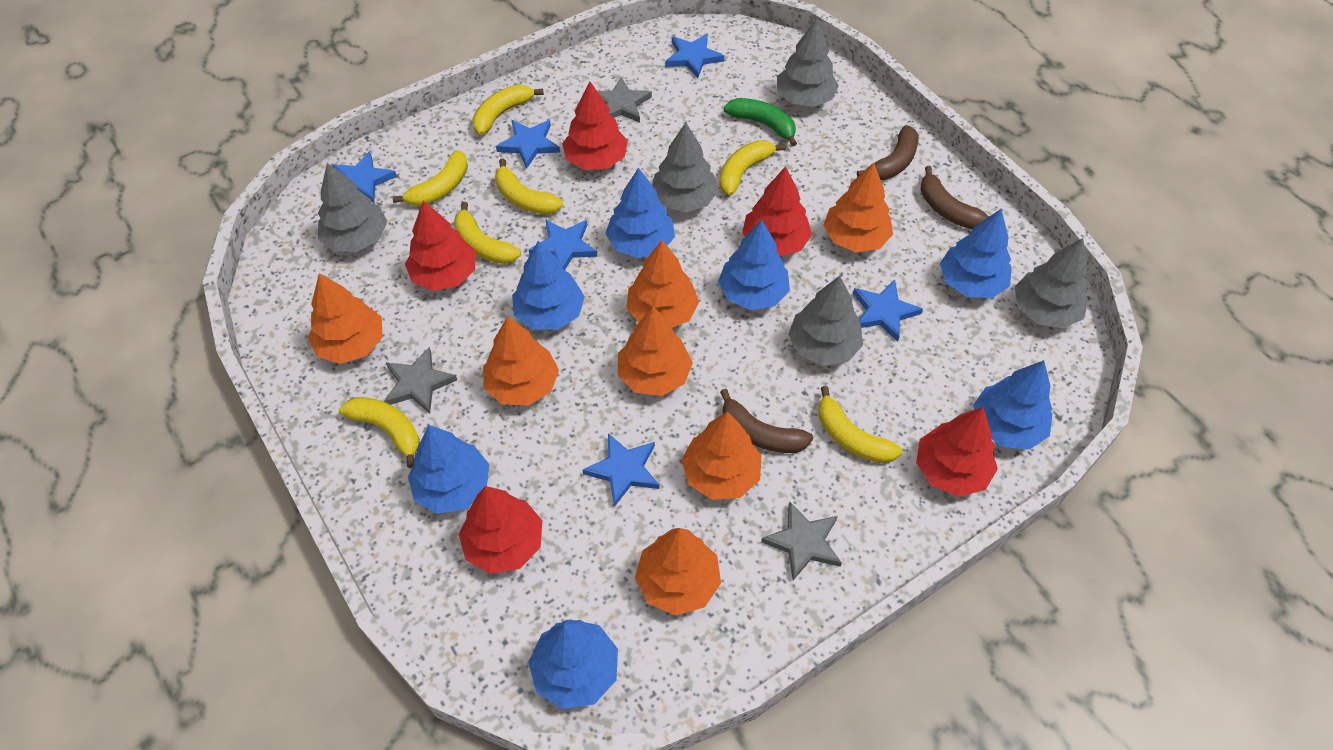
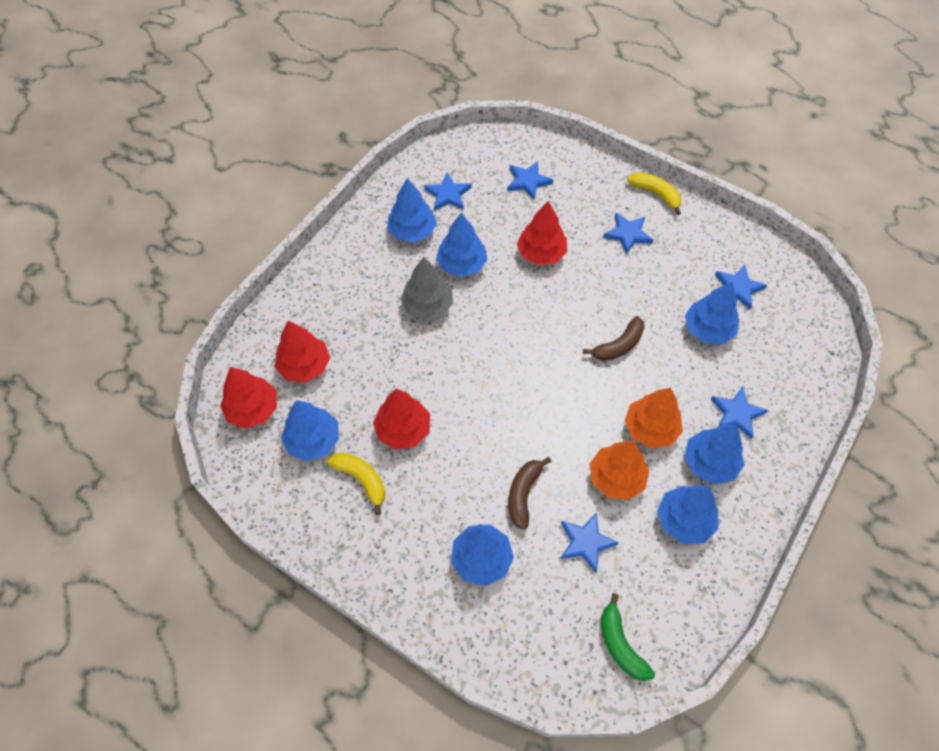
brown banana: 3 -> 2
grey star: 3 -> 0
grey tree: 5 -> 1
orange tree: 7 -> 2
red tree: 5 -> 4
yellow banana: 7 -> 2

